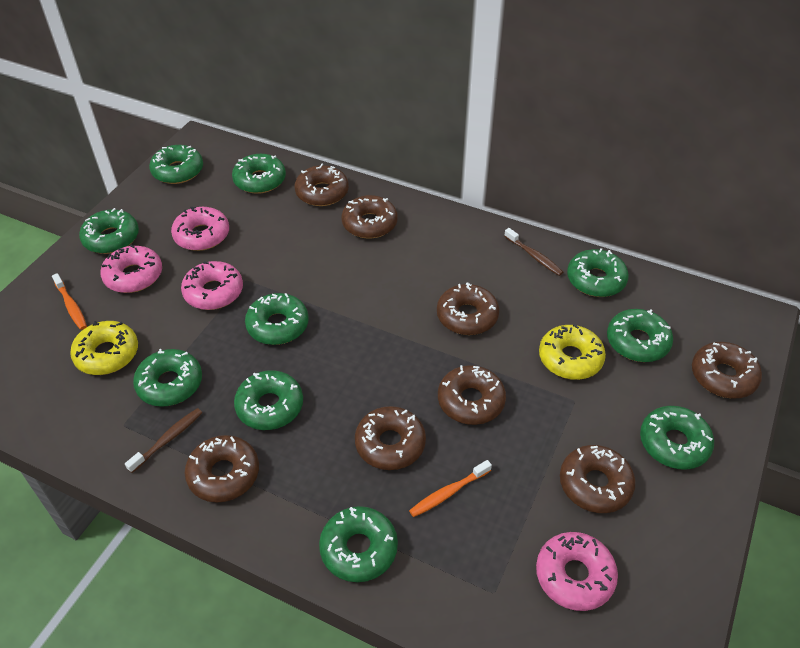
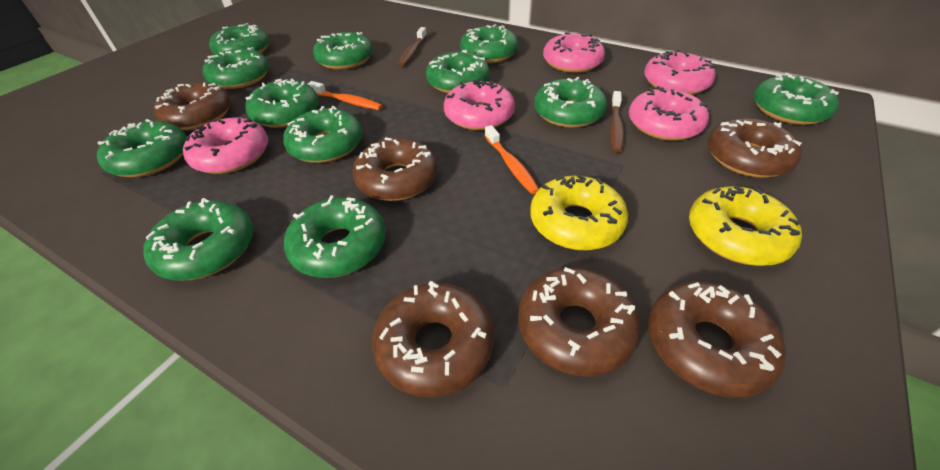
brown donut: 8 -> 6
green donut: 10 -> 12
pink donut: 4 -> 5

